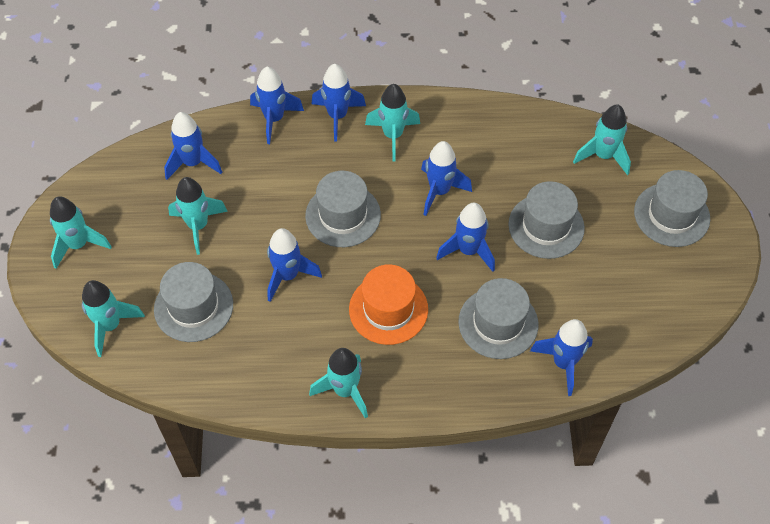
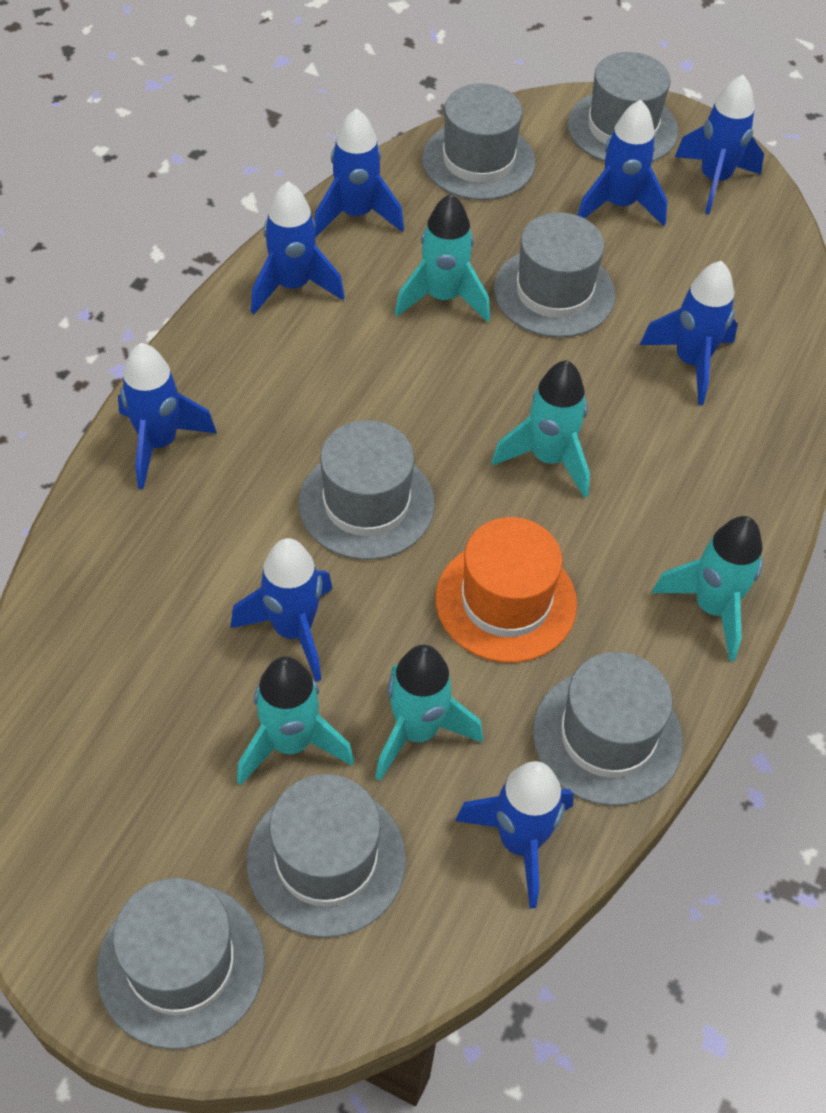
blue rocket: 7 -> 8
grey hat: 5 -> 7
turquoise rocket: 6 -> 5

